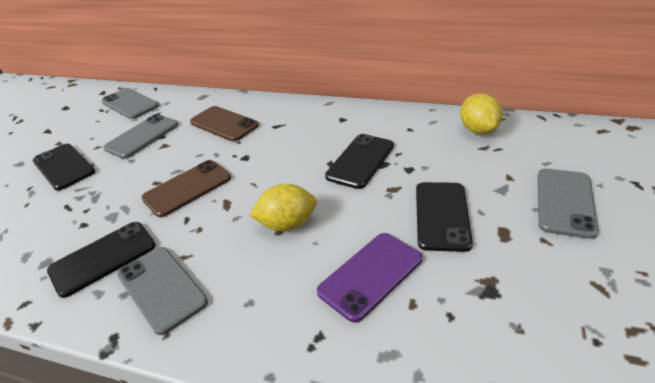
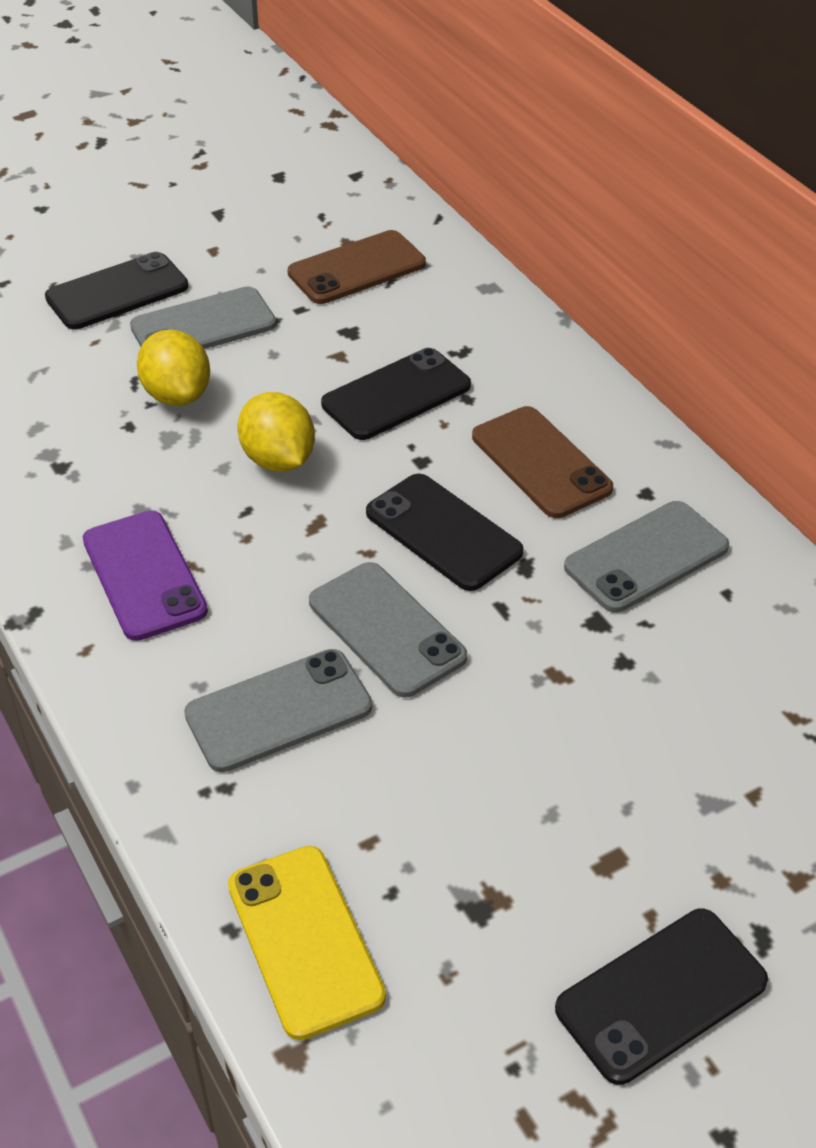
yellow phone: 0 -> 1

